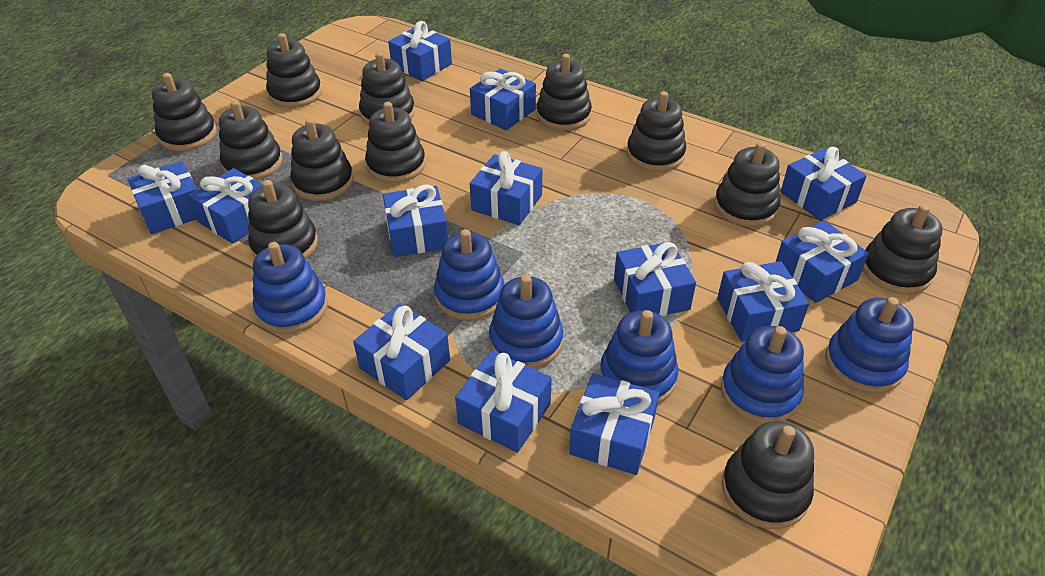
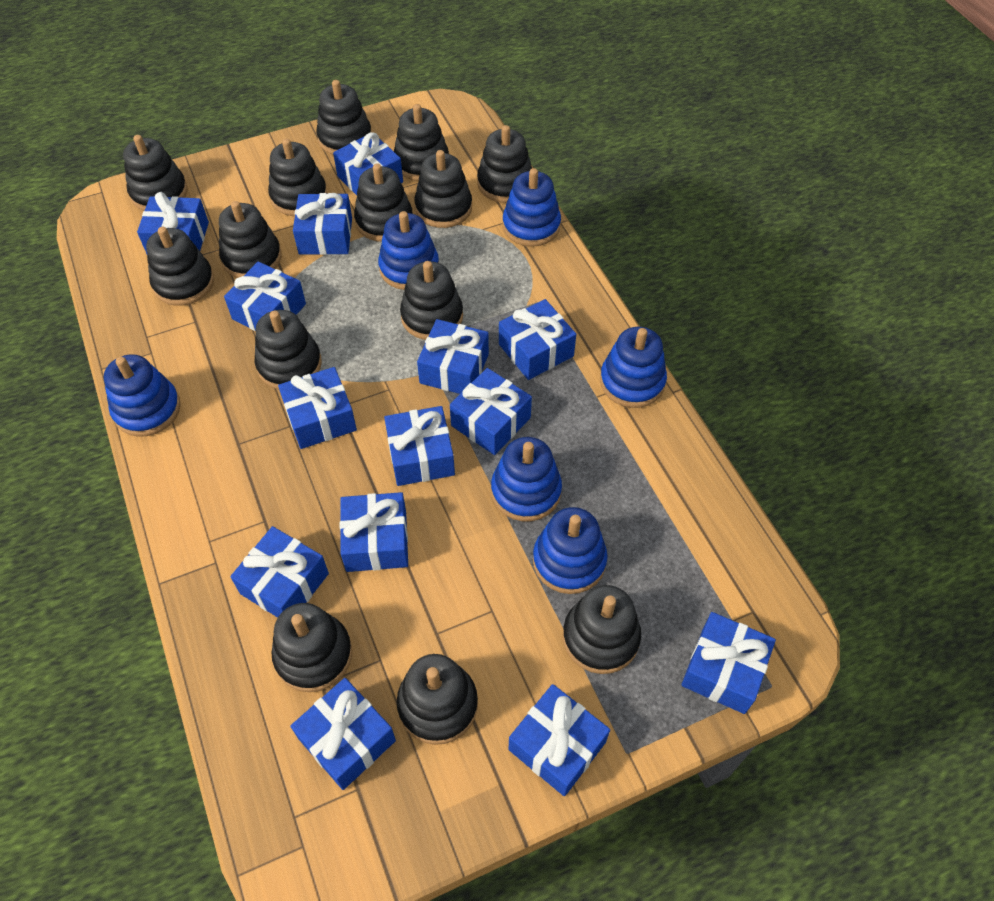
black stacking toy: 12 -> 14
blue gift: 13 -> 14

